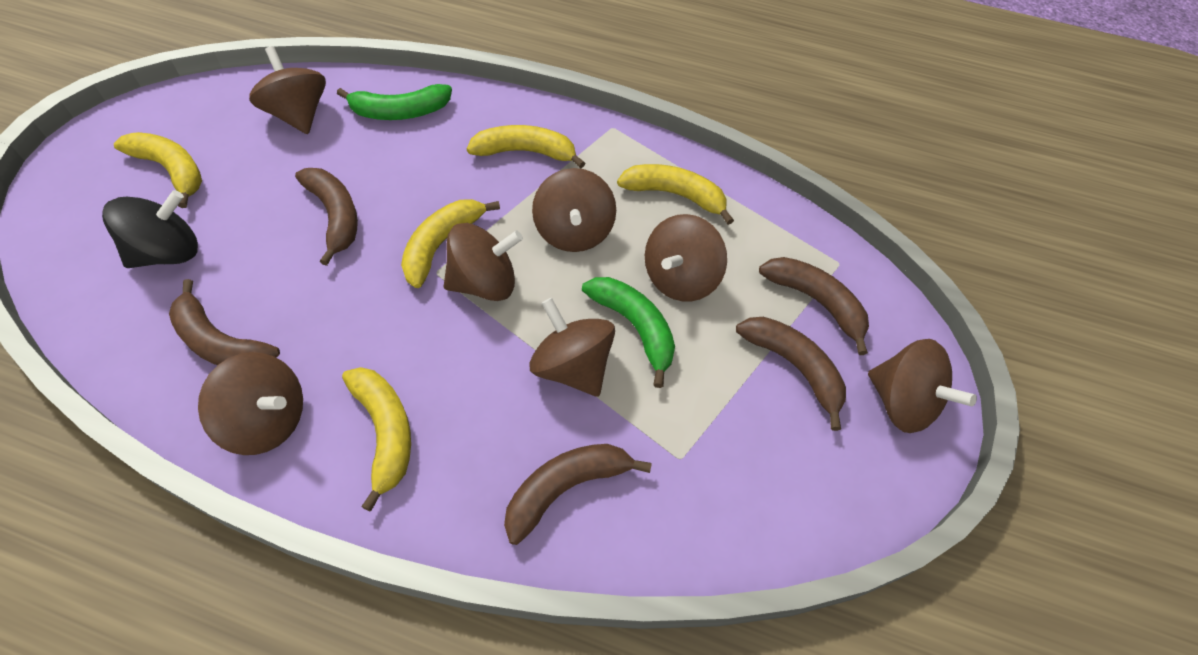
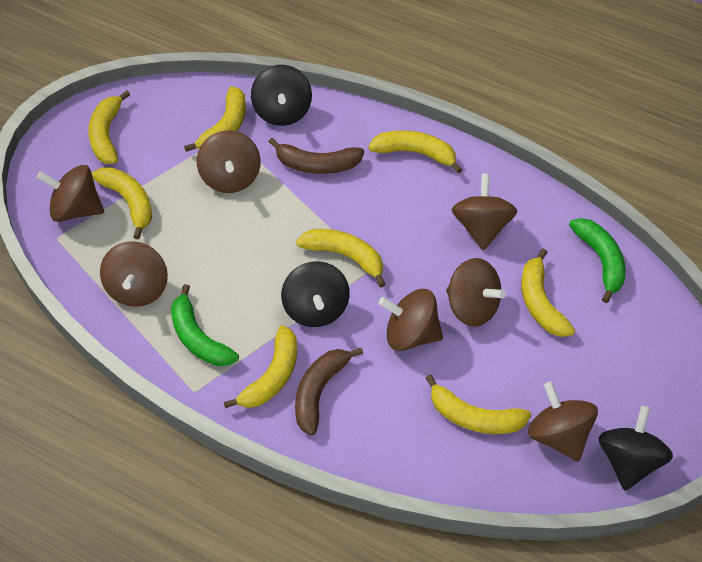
black spinning top: 1 -> 3
brown banana: 5 -> 2
yellow banana: 5 -> 8

